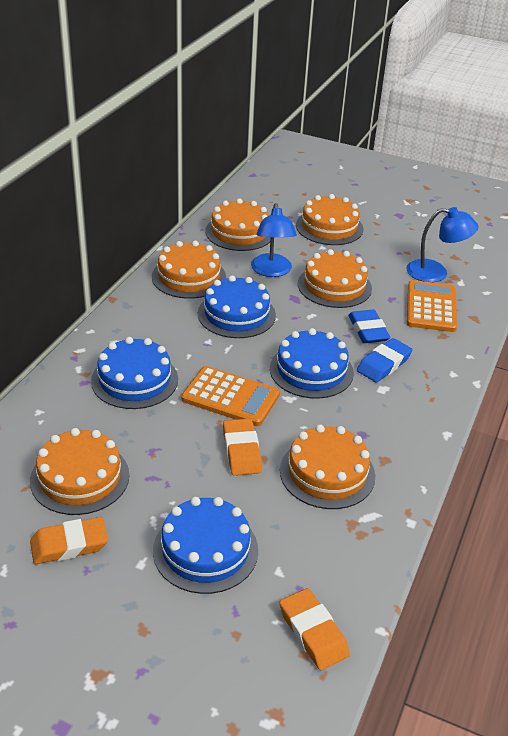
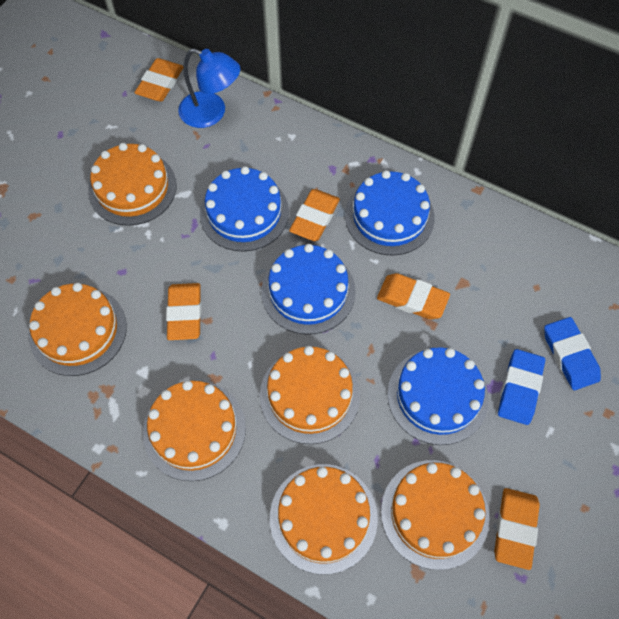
blue lamp: 2 -> 1
orange calculator: 2 -> 0
orange eraser: 3 -> 5

